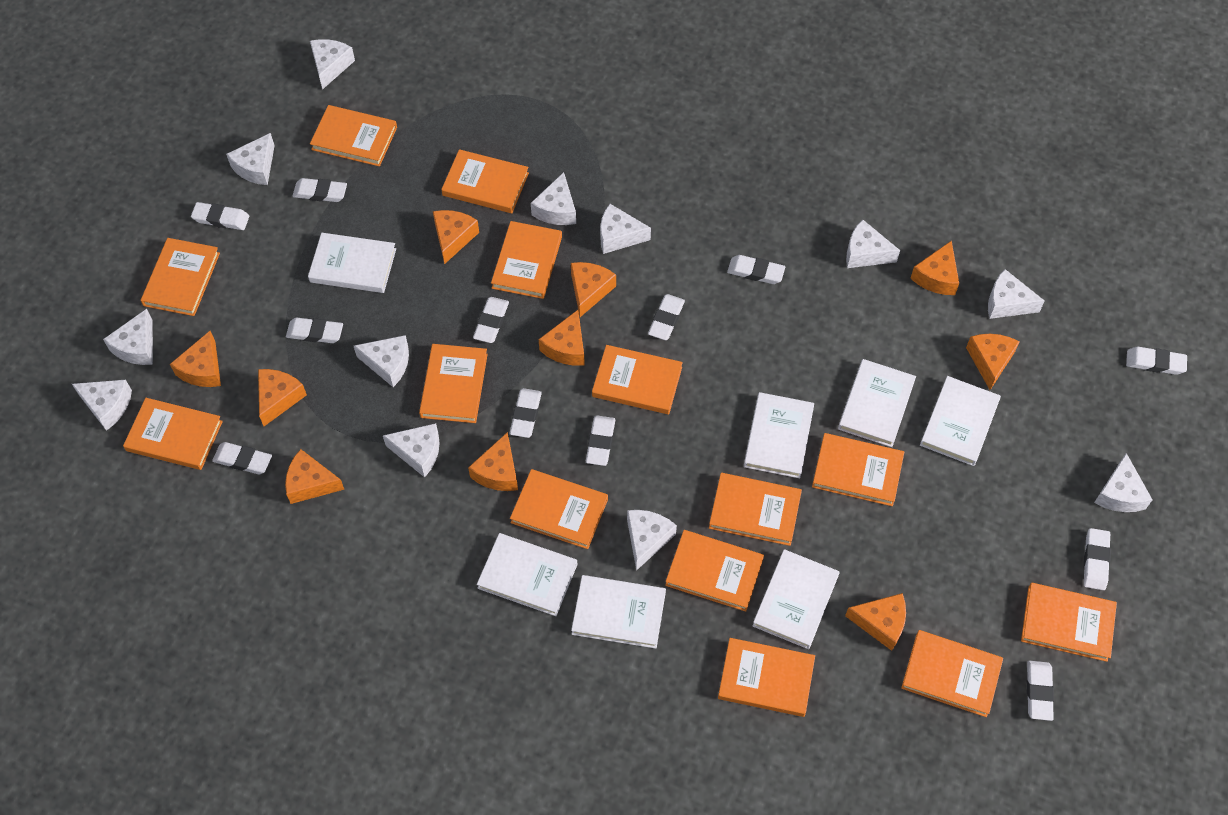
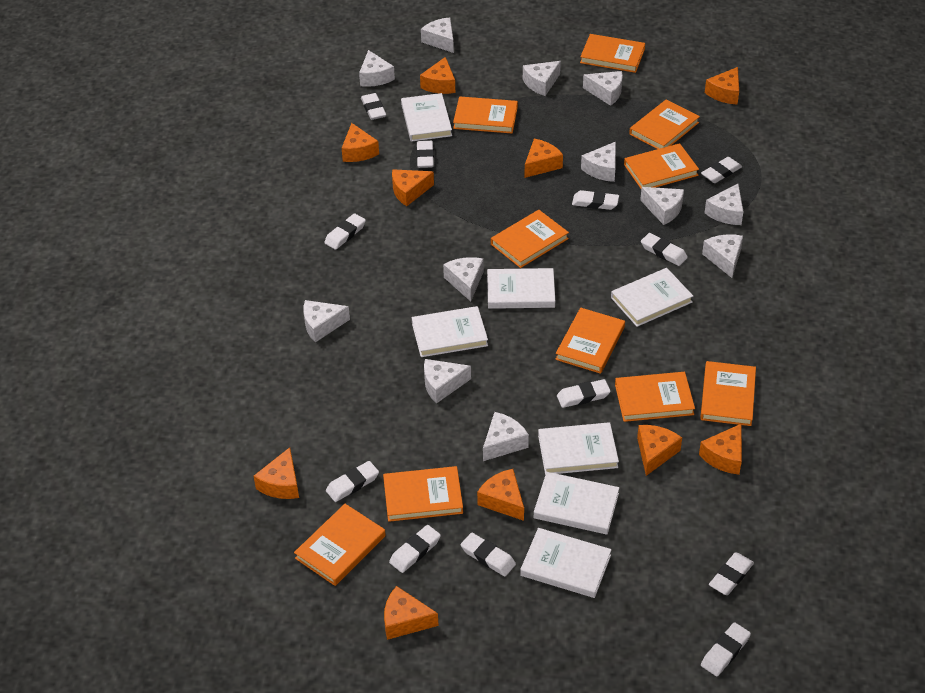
orange book: 14 -> 10

